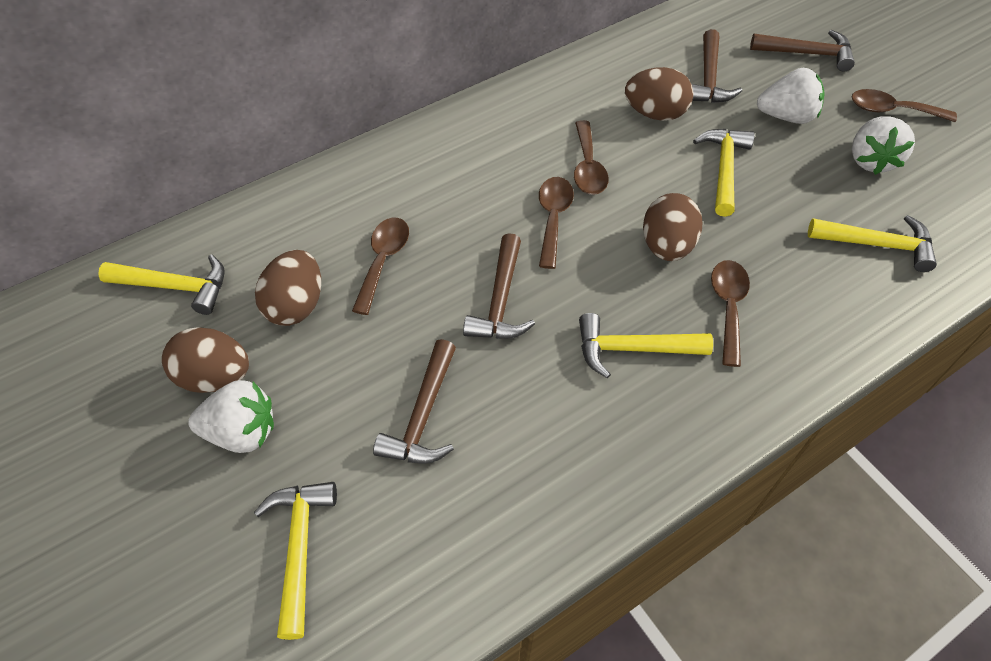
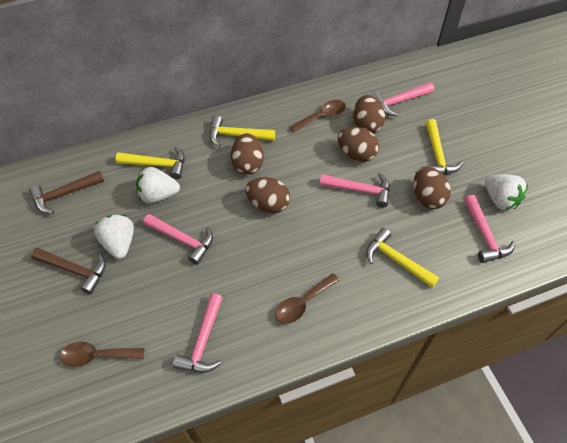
brown egg: 4 -> 5
brown hammer: 4 -> 2
brown spoon: 5 -> 3
pink hammer: 0 -> 5
yellow hammer: 5 -> 4

